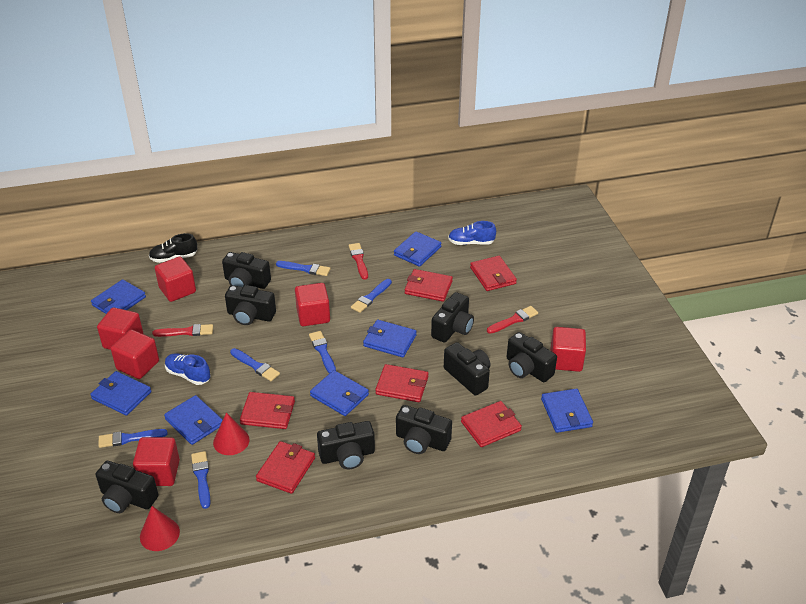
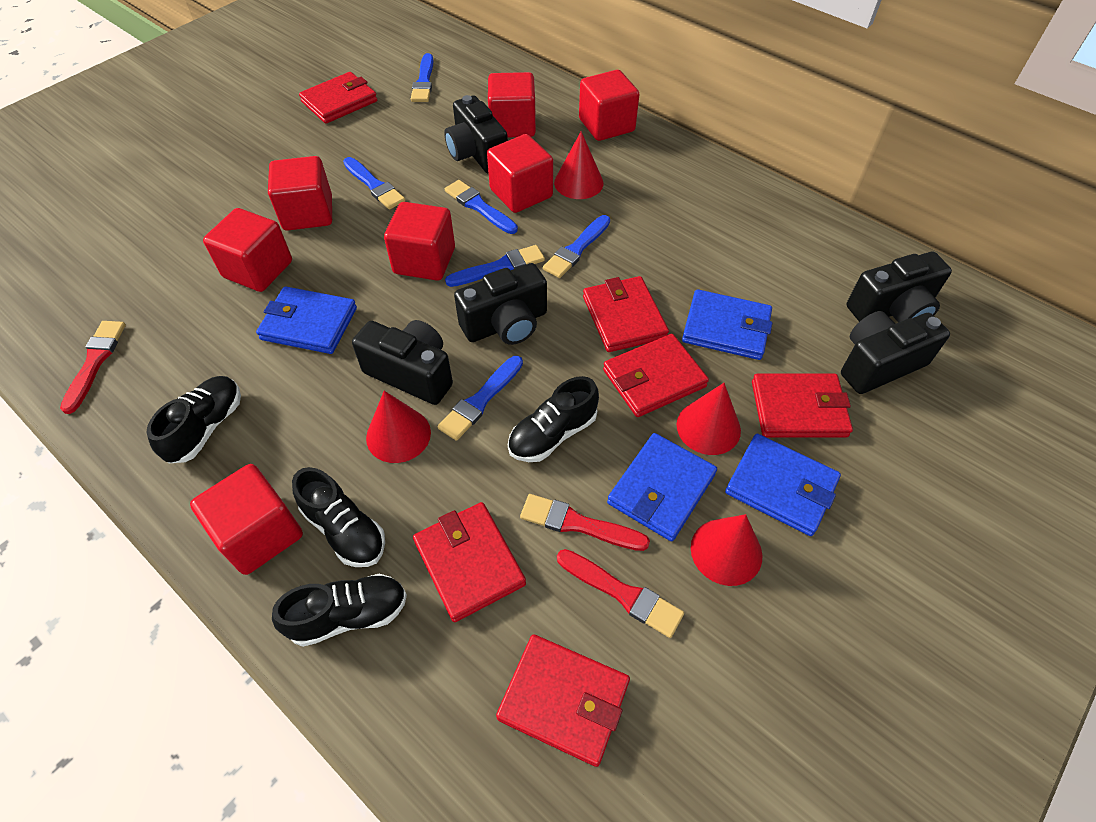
black camera: 8 -> 5
black shoe: 1 -> 4
blue shoe: 2 -> 0
blue wallet: 7 -> 4
red cone: 2 -> 4
red cube: 6 -> 7

